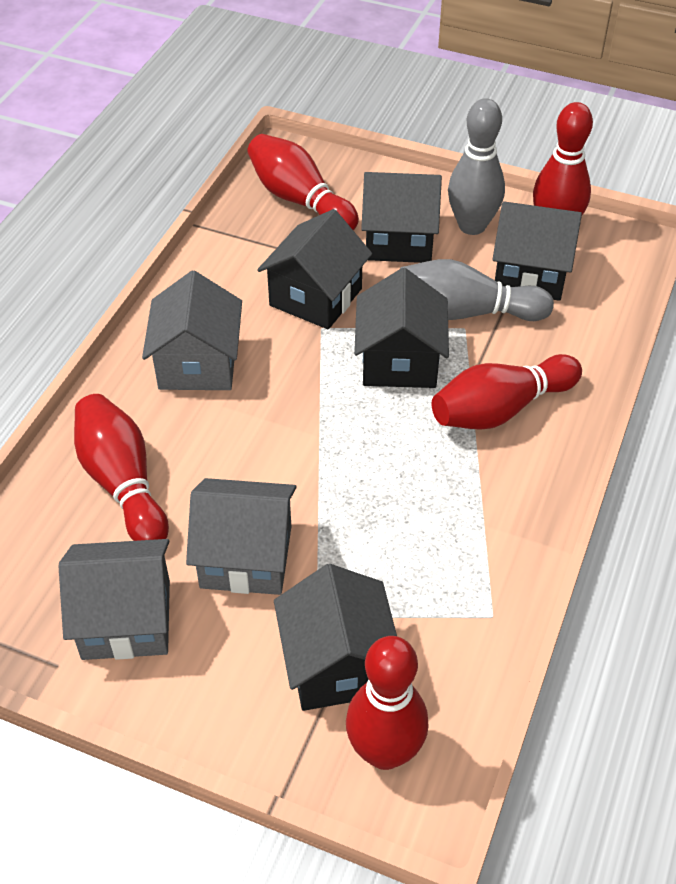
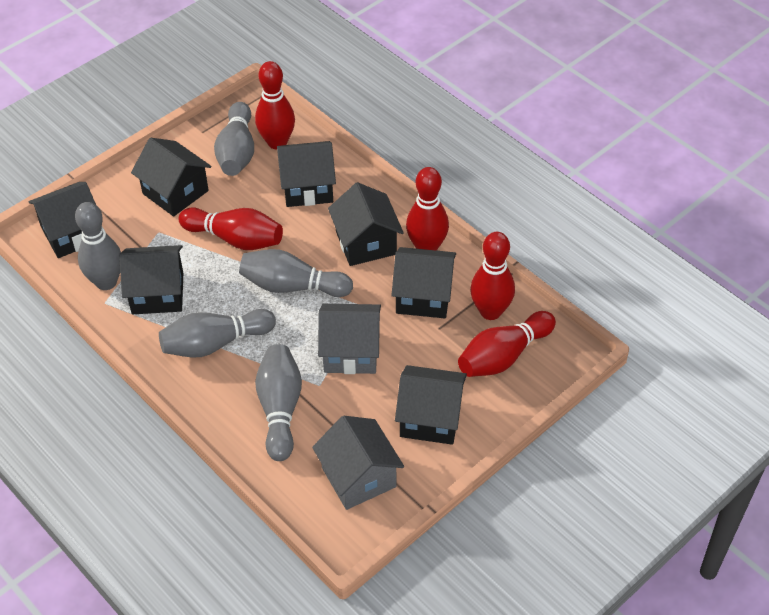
black house: 5 -> 7
grey bowling pin: 2 -> 5
grey house: 3 -> 2

